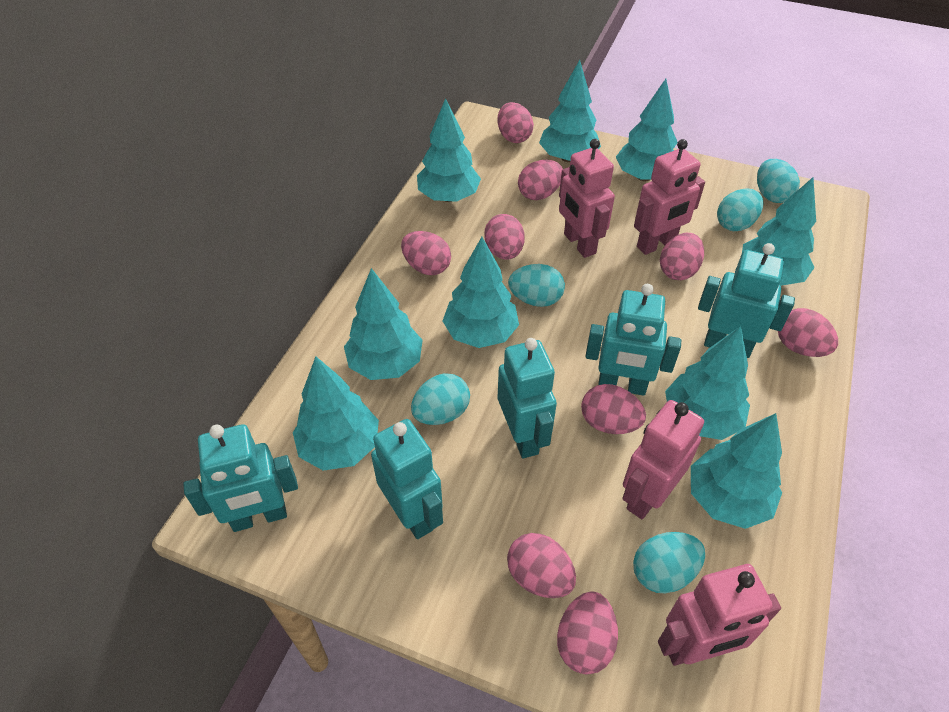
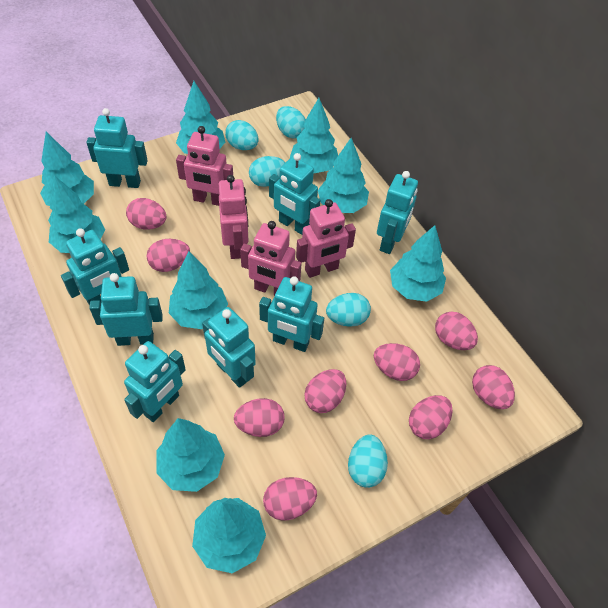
turquoise robot: 5 -> 8

